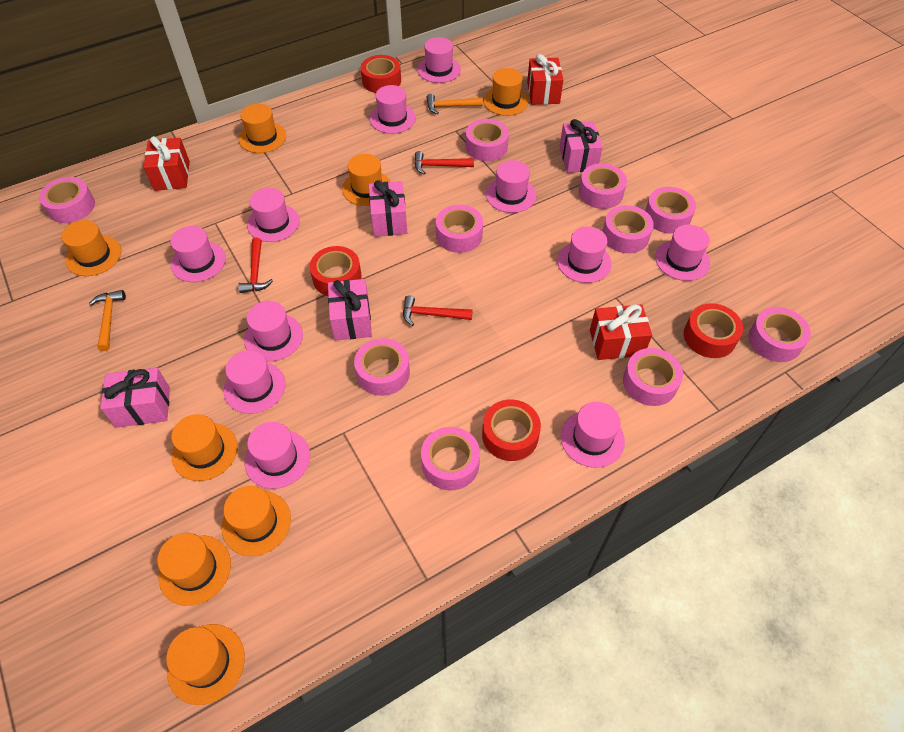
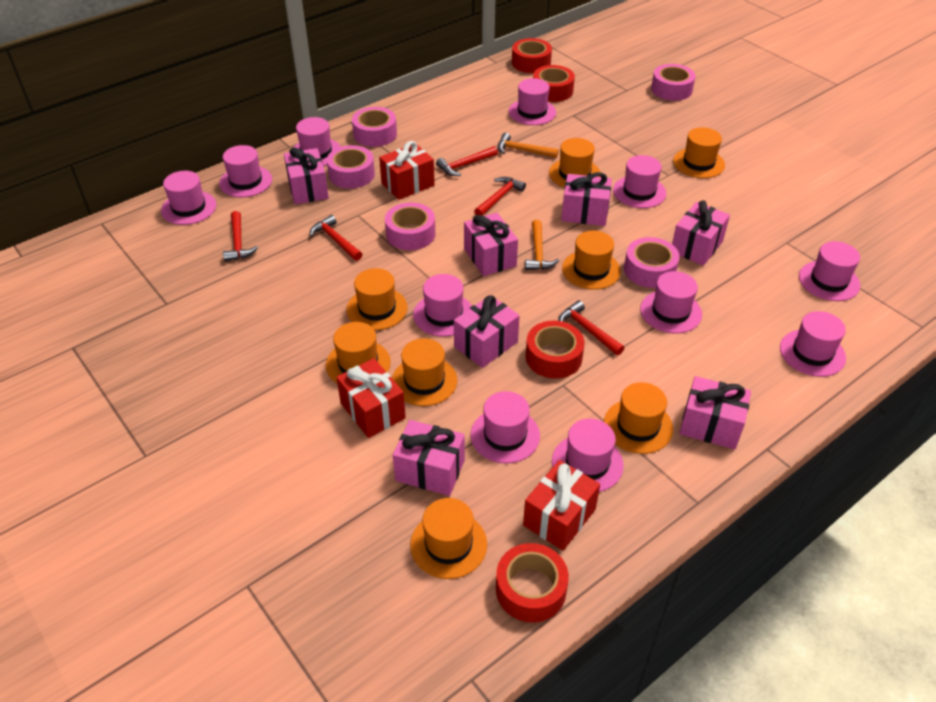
pink gift: 4 -> 7
pink tape: 10 -> 5
red hammer: 3 -> 5

